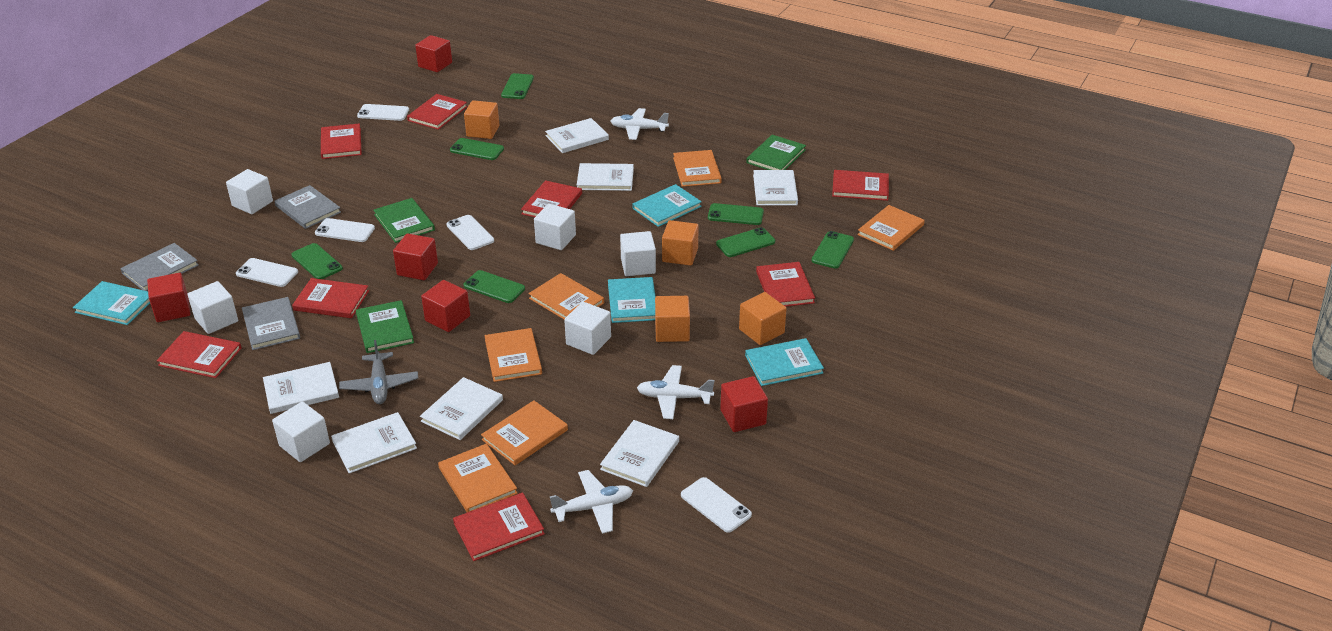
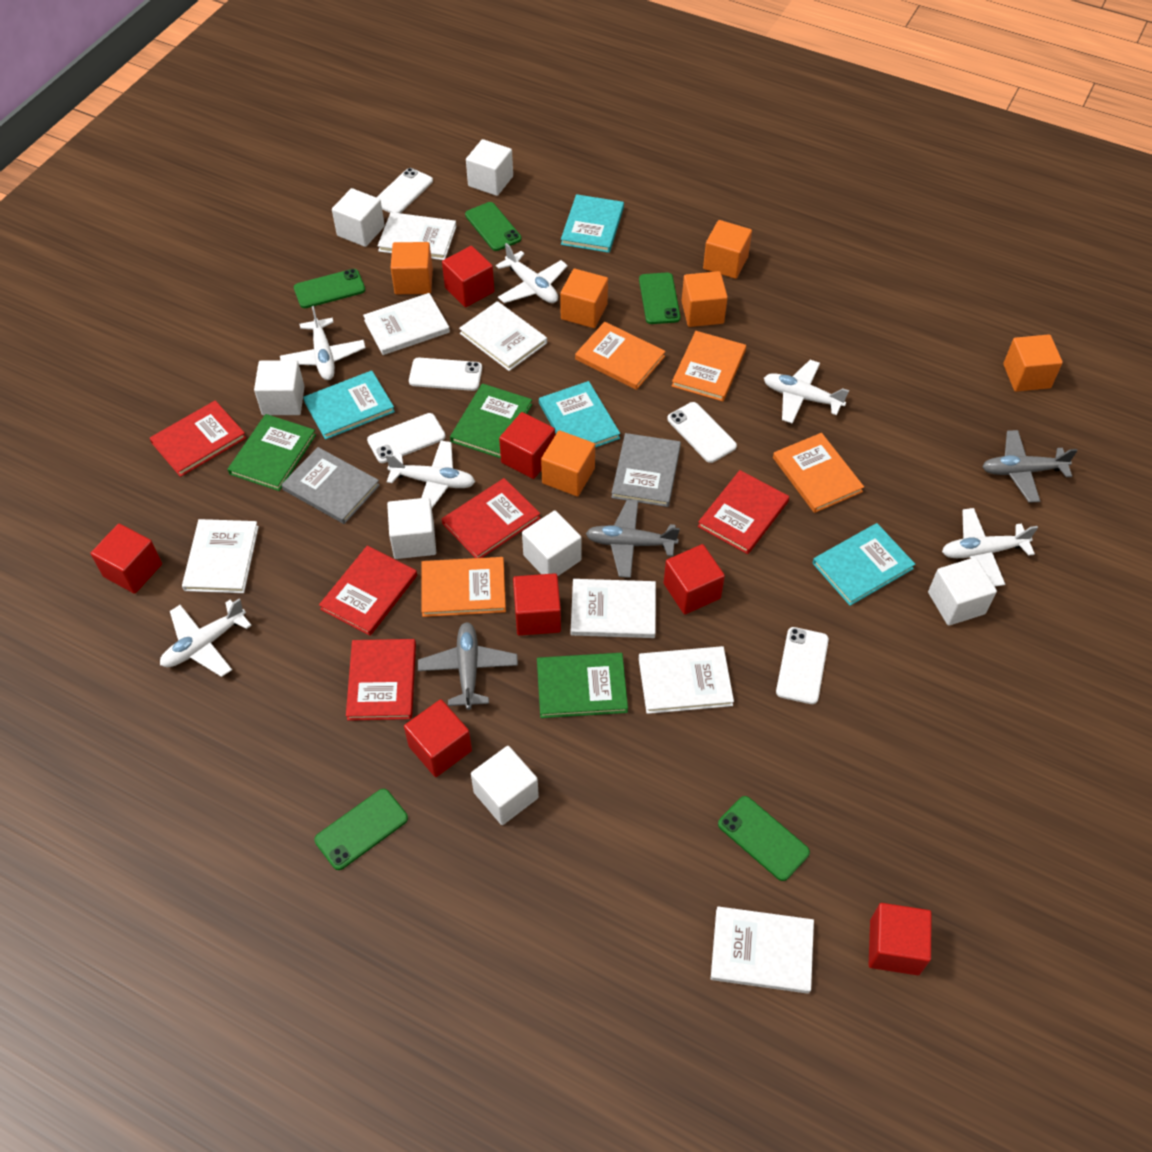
green phone: 7 -> 5
grey book: 3 -> 2
grey plane: 1 -> 3
orange book: 6 -> 4
orange cube: 4 -> 6
red book: 8 -> 5
red cube: 5 -> 7
white cube: 6 -> 7
white plane: 3 -> 6

